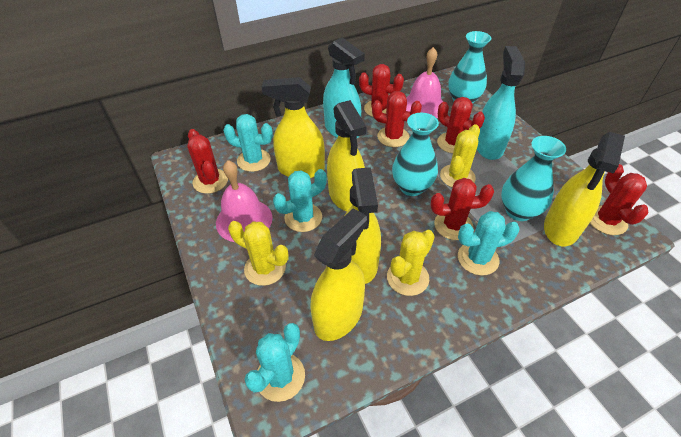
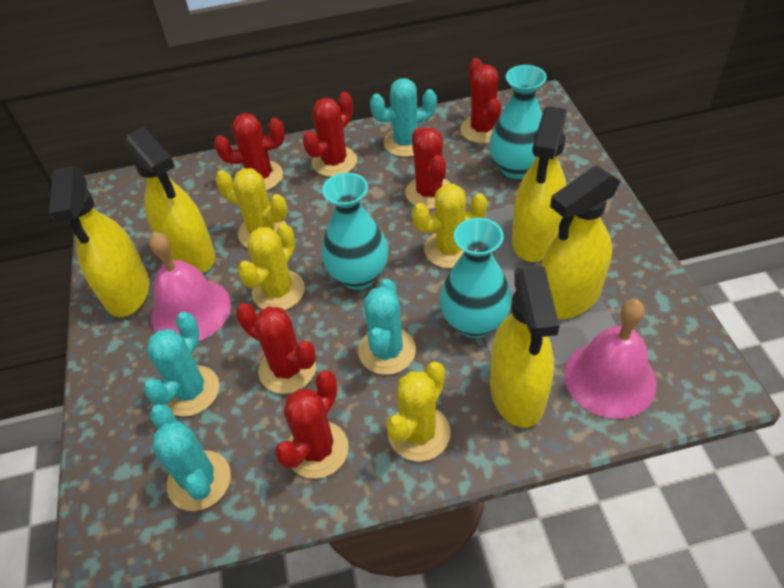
turquoise spray bottle: 2 -> 0
yellow cactus: 3 -> 4

